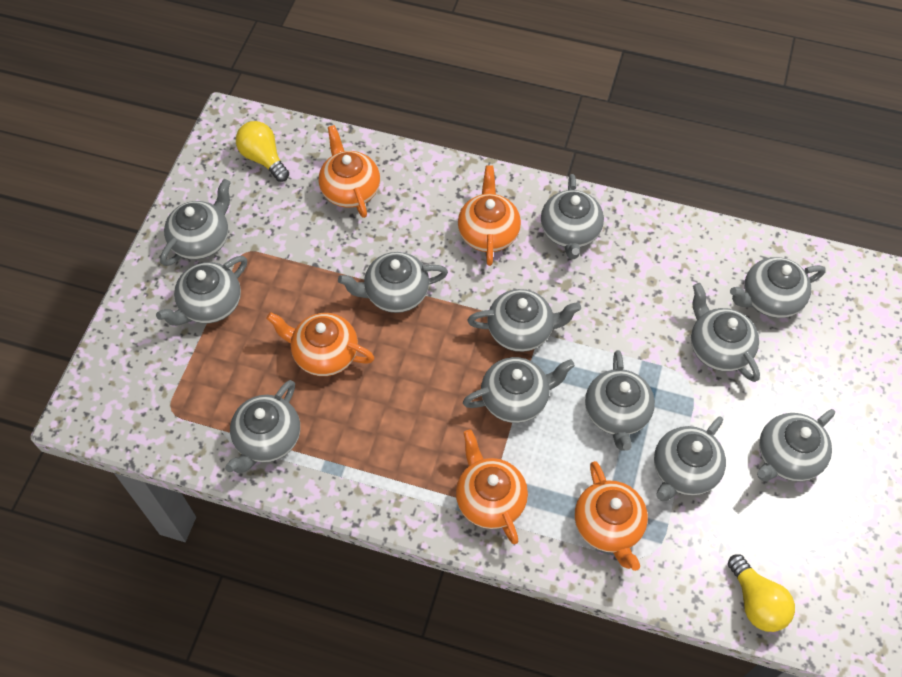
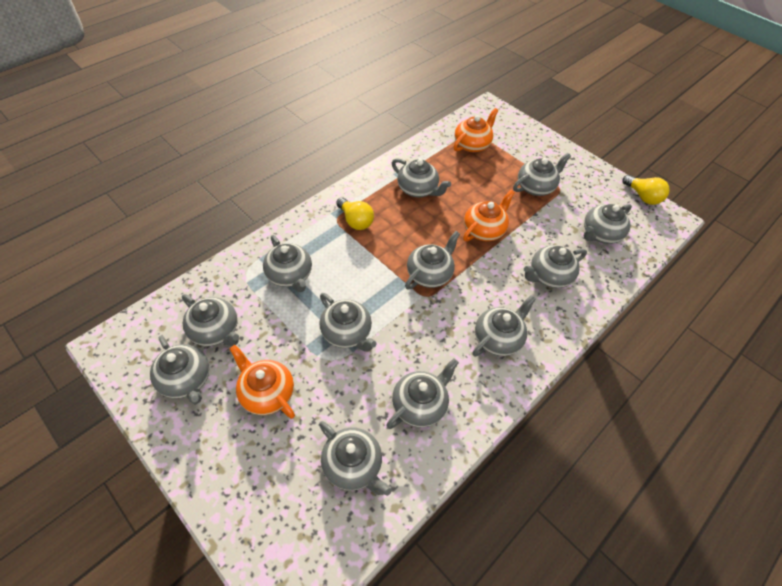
orange teapot: 5 -> 3

